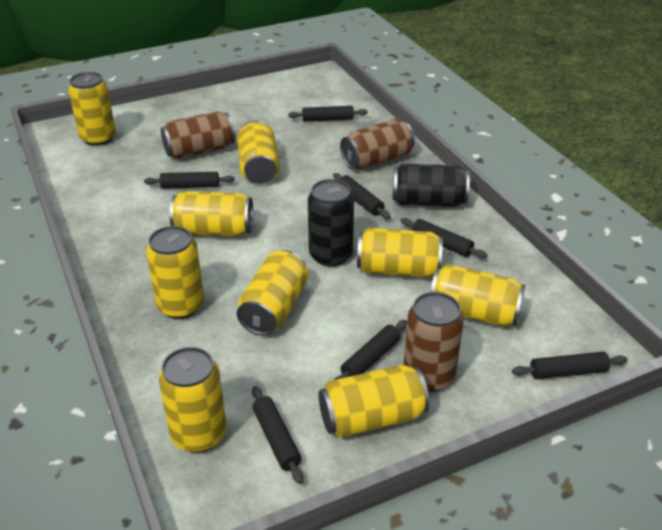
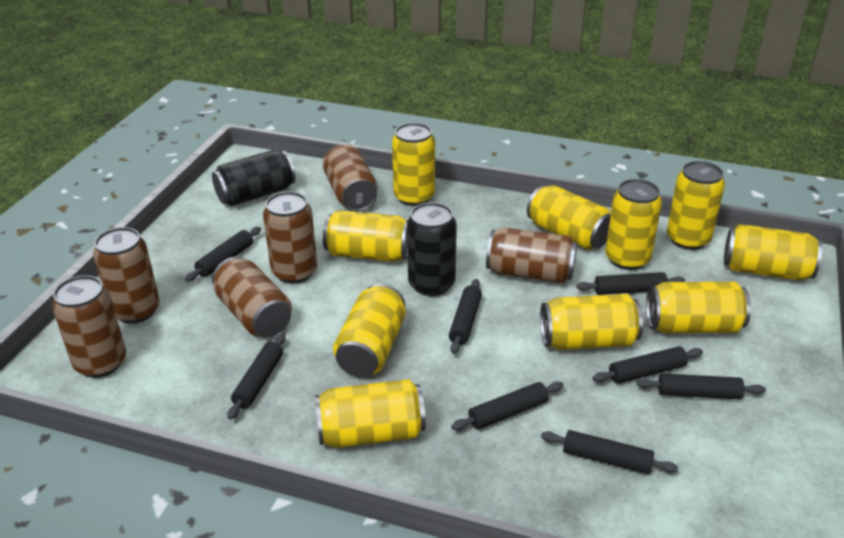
black rolling pin: 7 -> 8
brown can: 3 -> 6
yellow can: 9 -> 10

